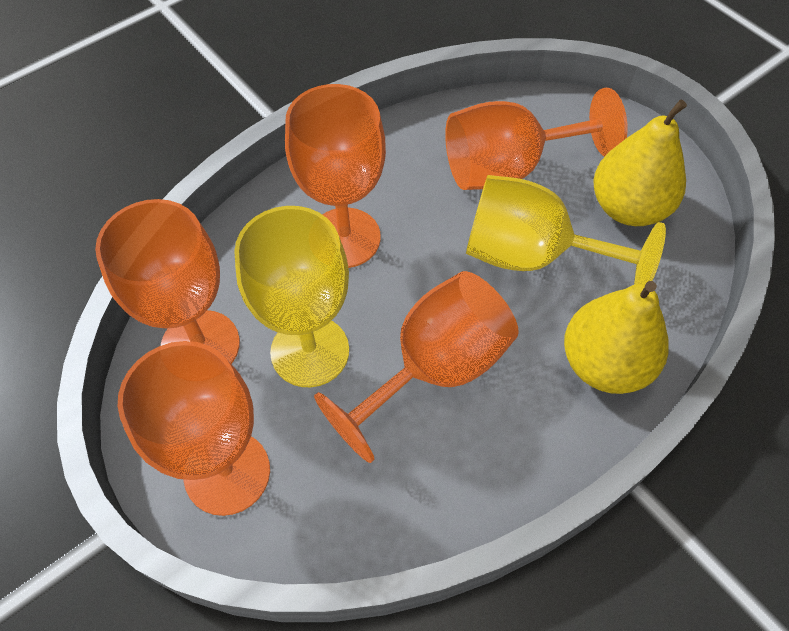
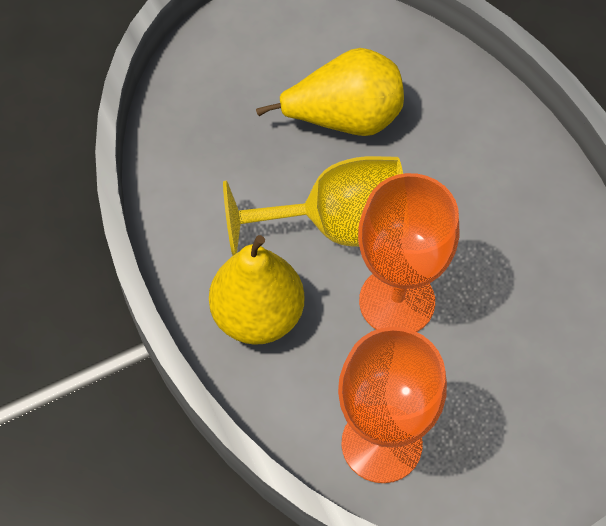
orange goblet: 5 -> 2
yellow goblet: 2 -> 1

